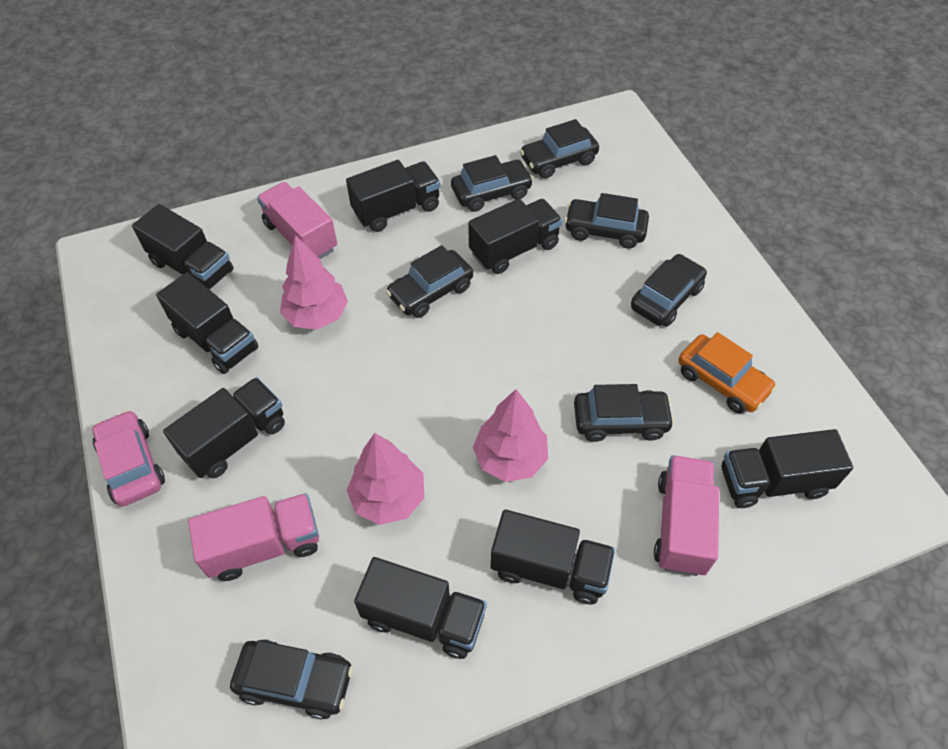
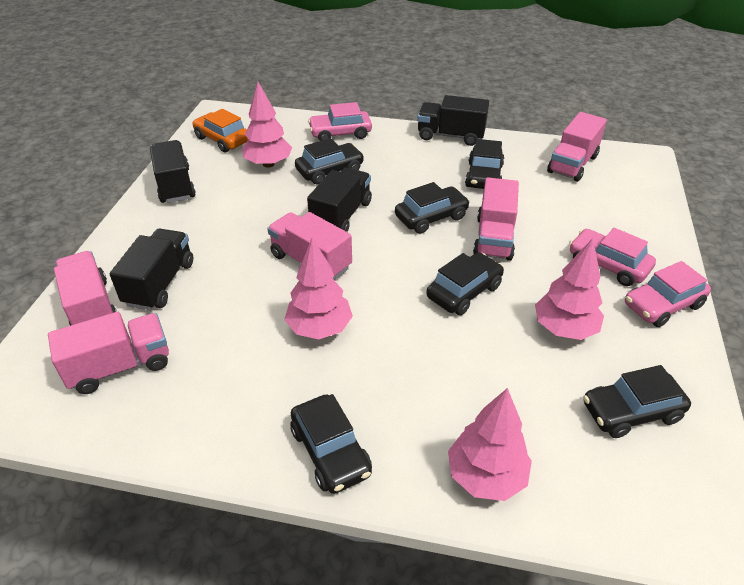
black car: 7 -> 6
black truck: 8 -> 4
pink car: 1 -> 3
pink tree: 3 -> 4
pink truck: 3 -> 5

